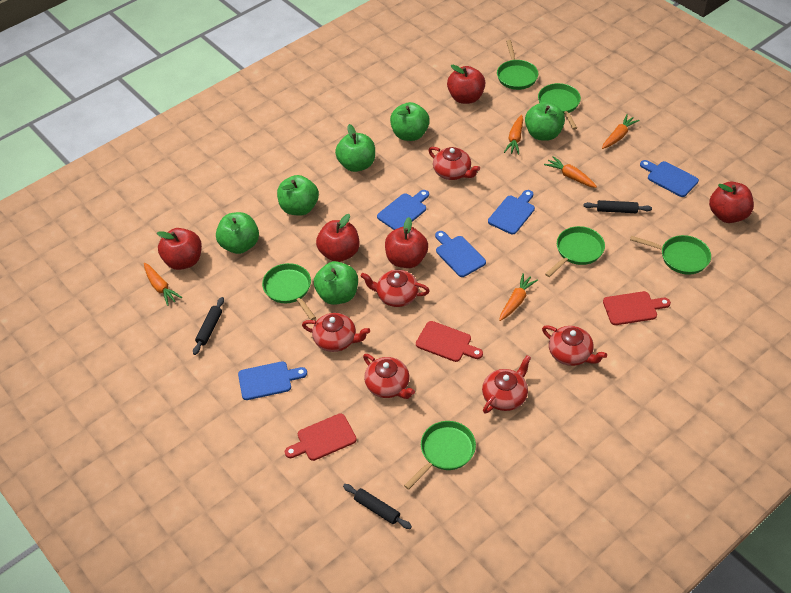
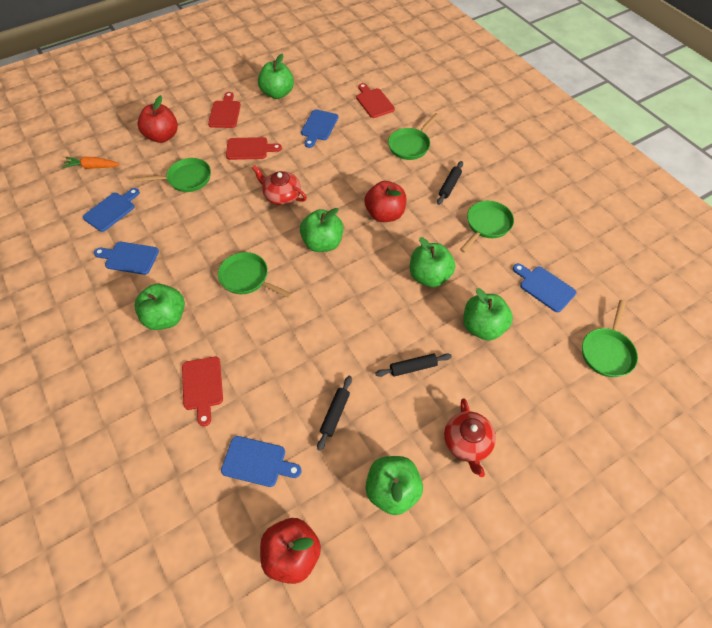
green pan: 6 -> 5
orange carrot: 5 -> 1
red apple: 5 -> 3
red cutting board: 3 -> 4
red teapot: 6 -> 2

